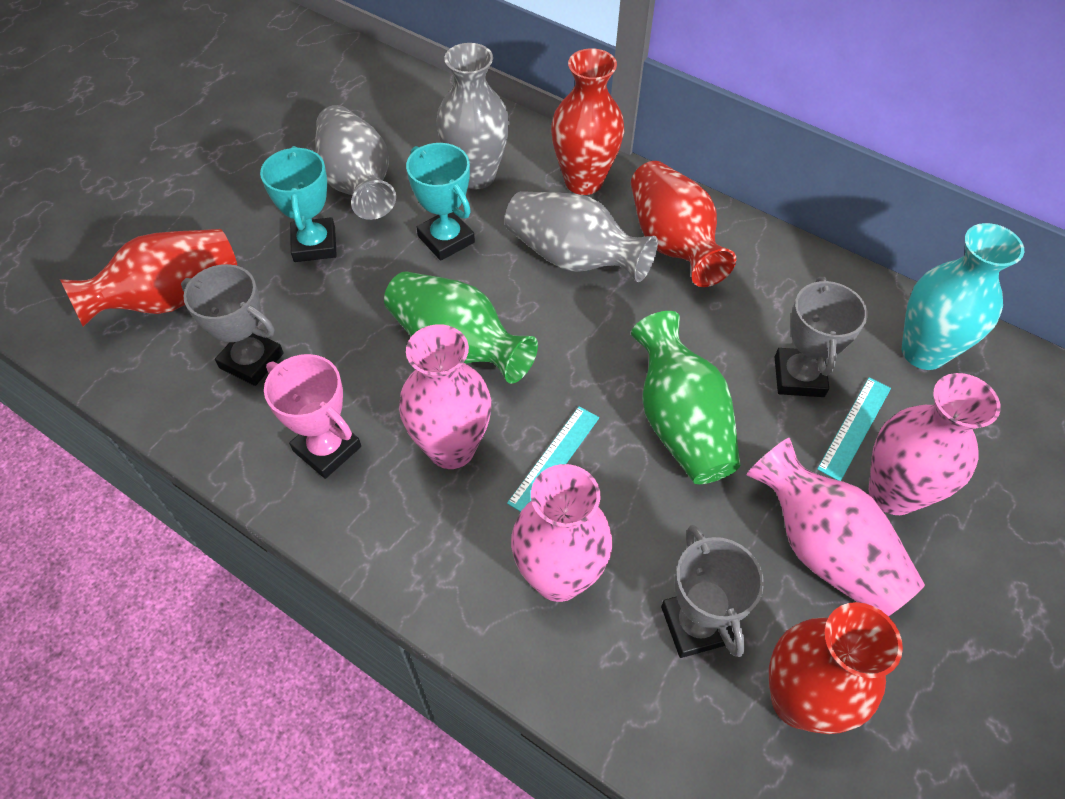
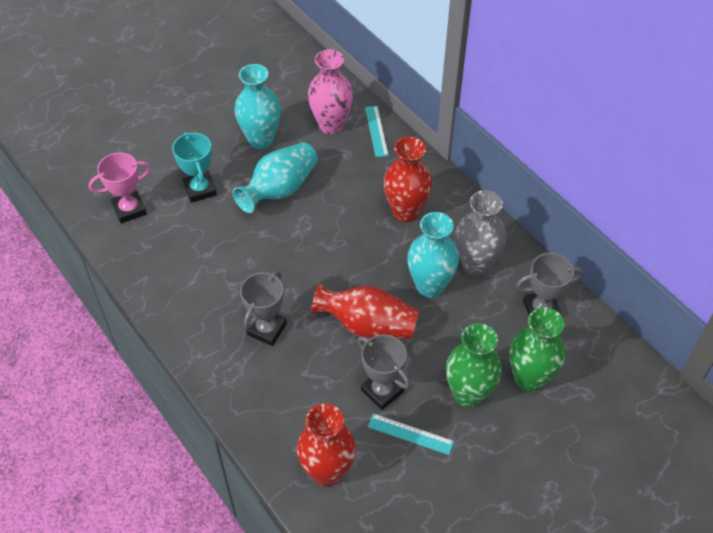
grey vase: 3 -> 1
pink vase: 4 -> 1
red vase: 4 -> 3
turquoise trophy: 2 -> 1
turquoise vase: 1 -> 3

